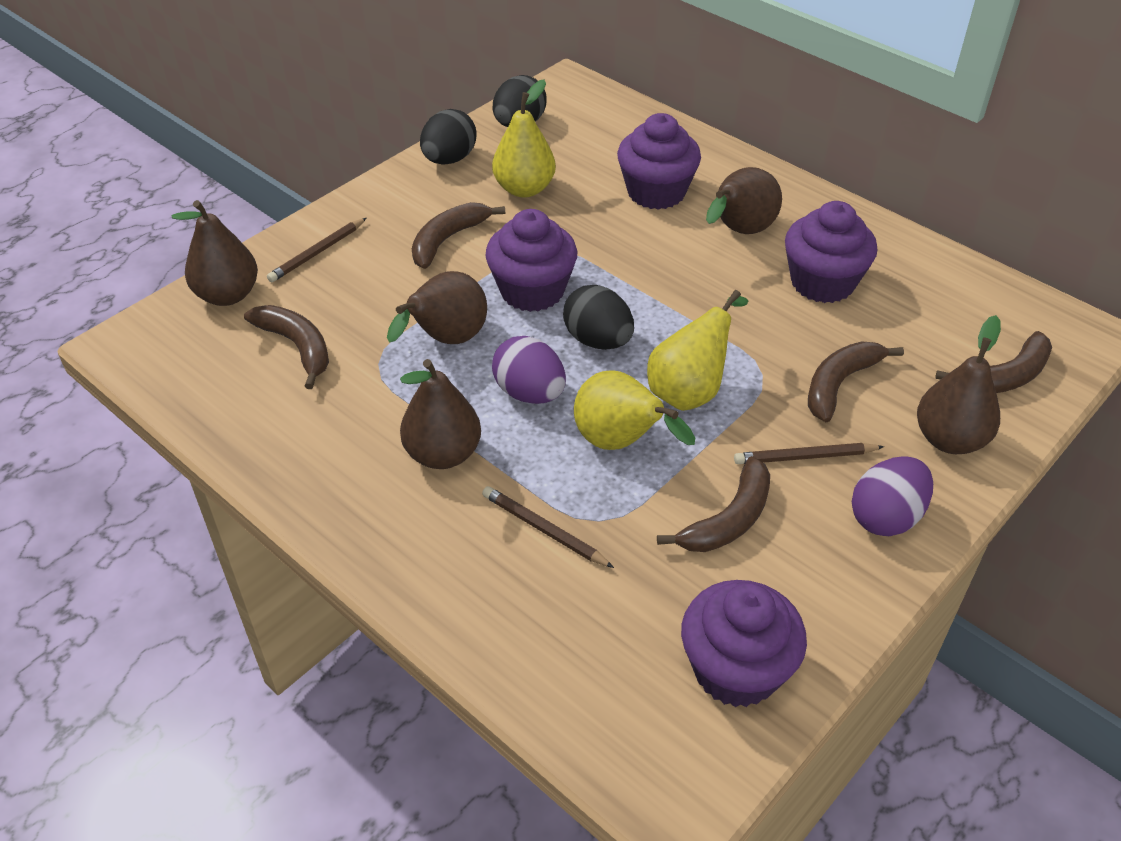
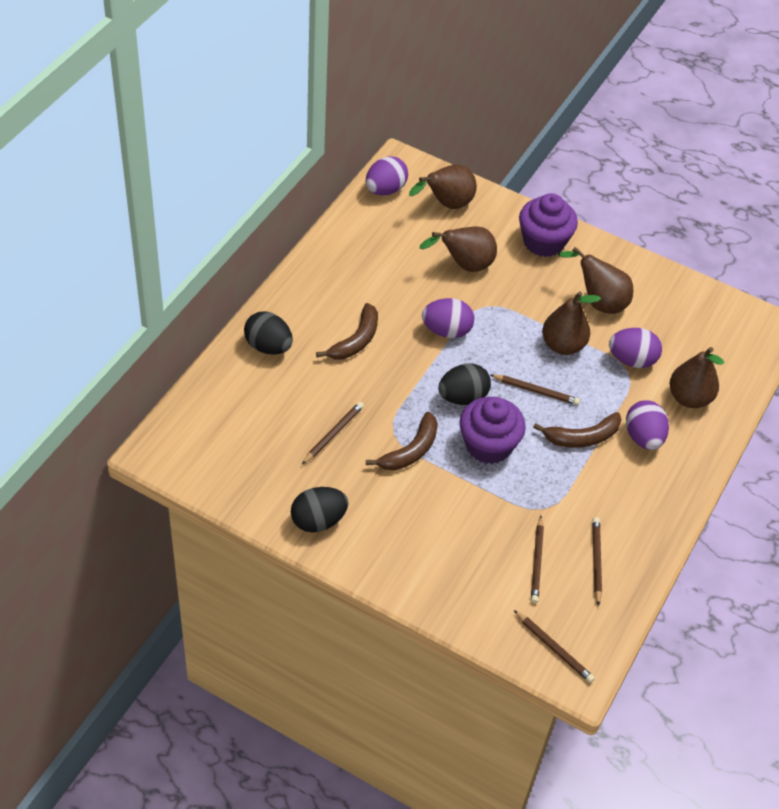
brown banana: 5 -> 3
brown pencil: 3 -> 5
purple cupcake: 4 -> 2
purple egg: 2 -> 4
yellow pear: 3 -> 0

